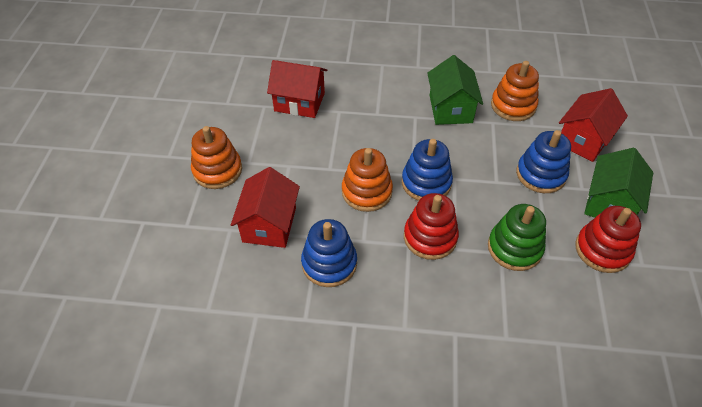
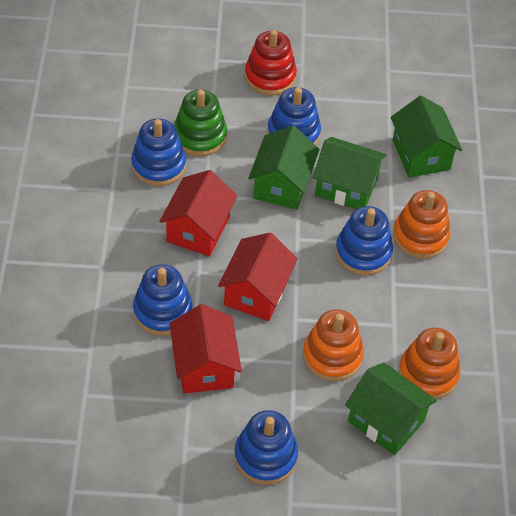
blue stacking toy: 3 -> 5
green house: 2 -> 4
red stacking toy: 2 -> 1

